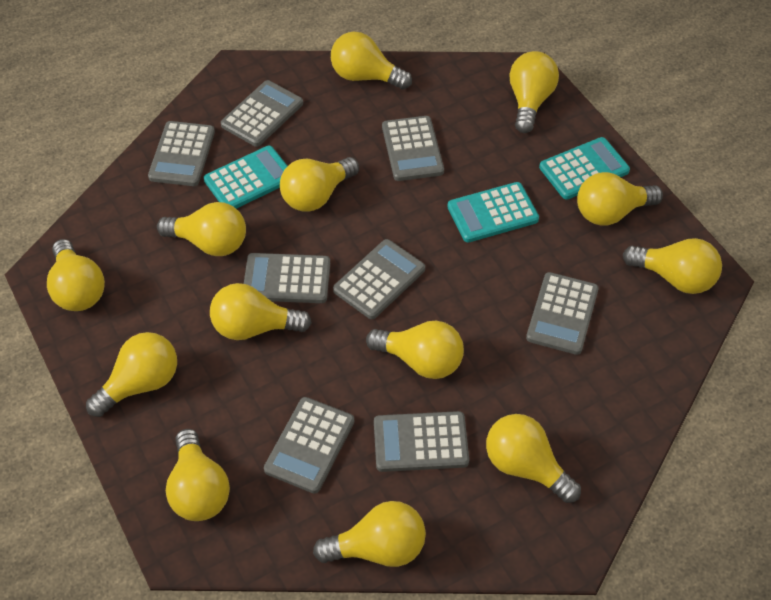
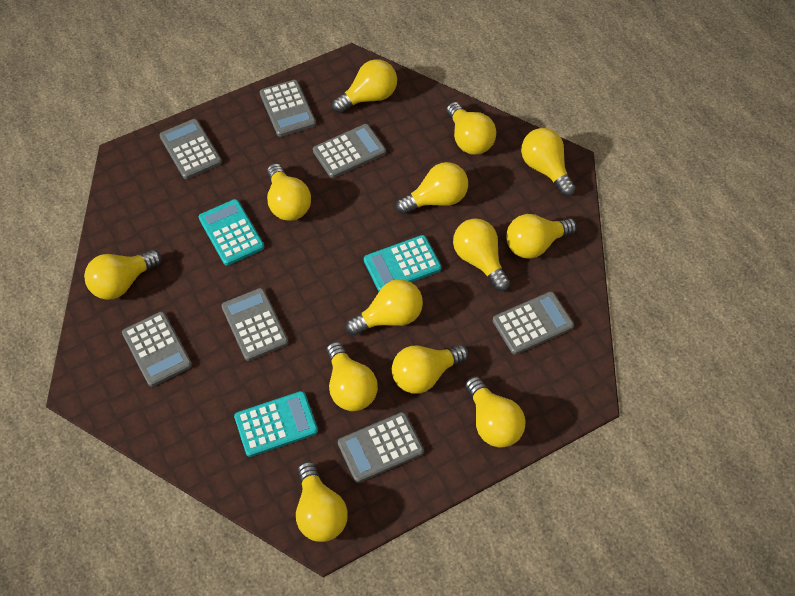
grey calculator: 8 -> 7

